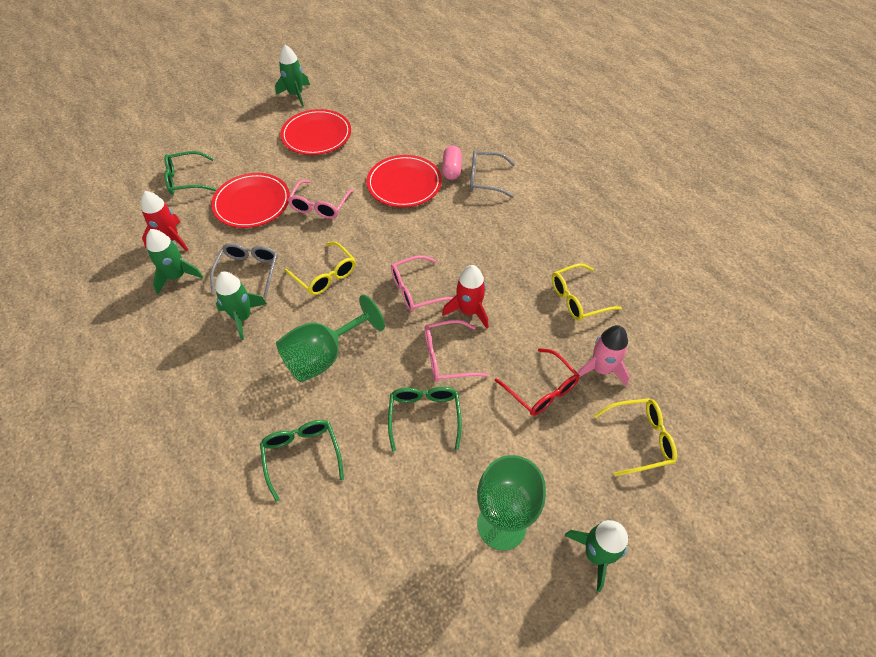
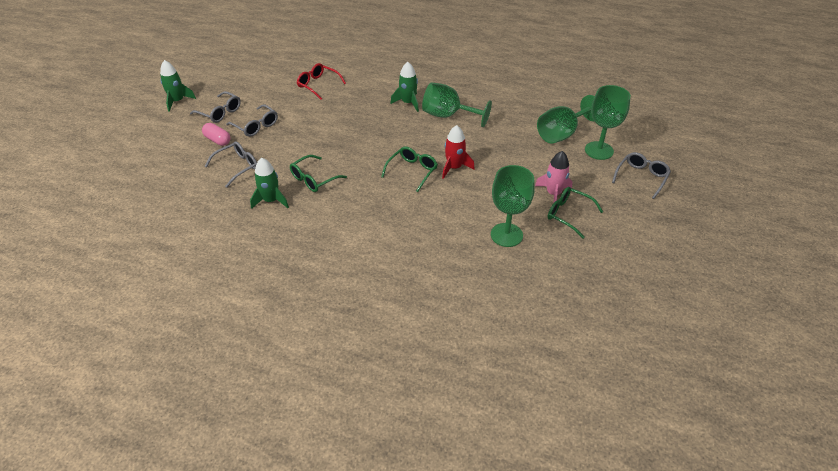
green goblet: 2 -> 4
green rocket: 4 -> 3
grey glasses: 2 -> 4
pink glasses: 3 -> 0
red plate: 3 -> 0
red rocket: 2 -> 1
yellow glasses: 3 -> 0

